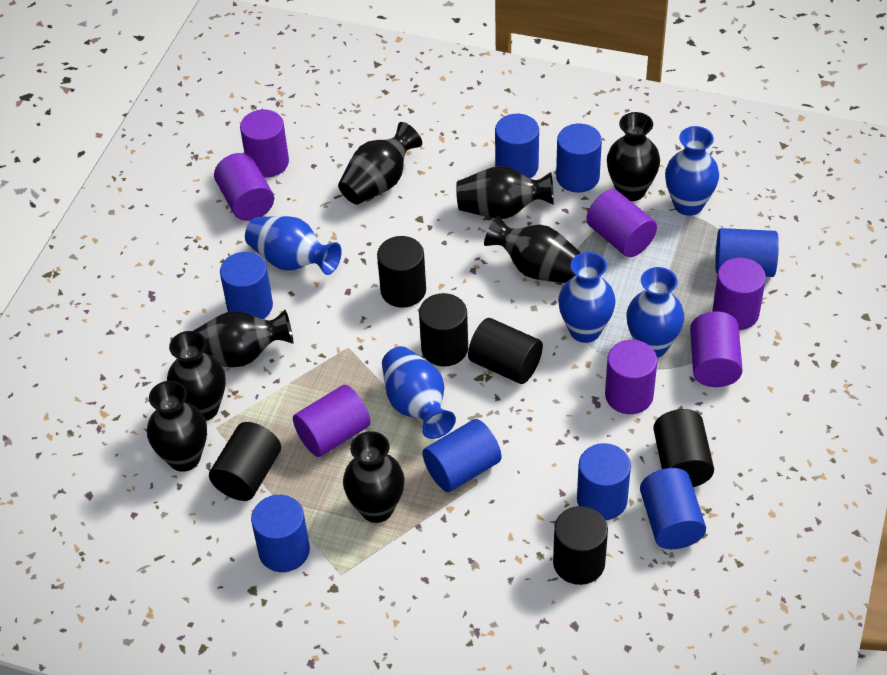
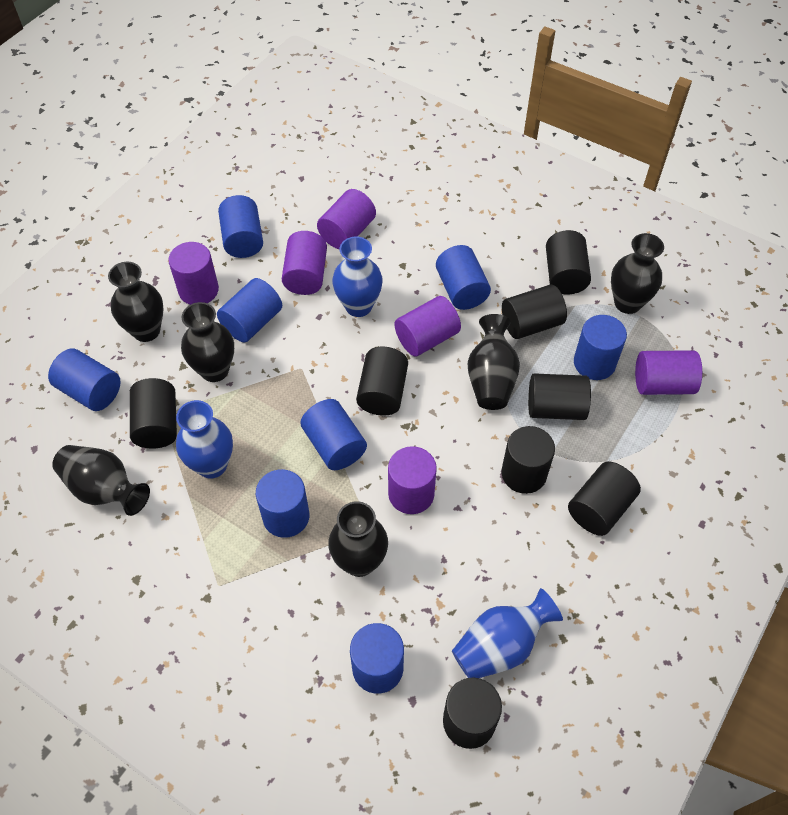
black cylinder: 6 -> 8
black vase: 8 -> 6
blue vase: 5 -> 3
purple cylinder: 7 -> 6

